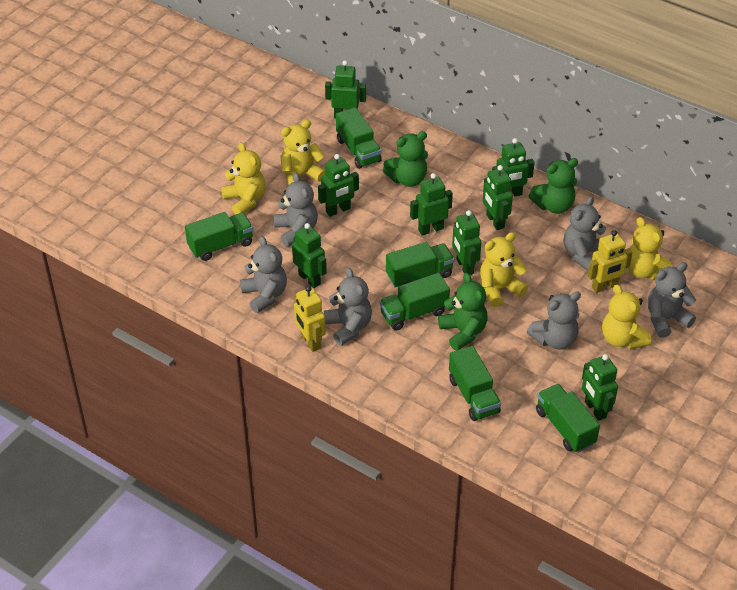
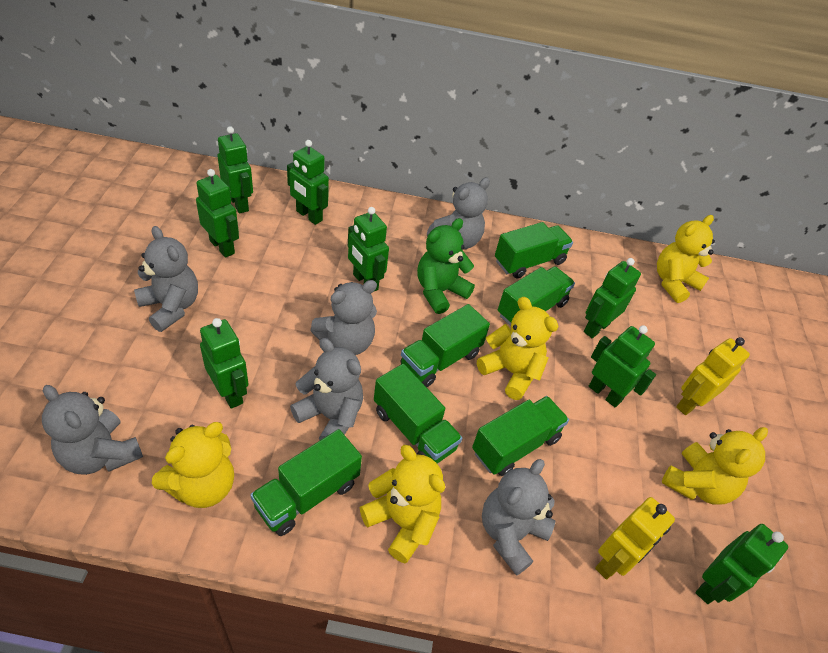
green teddy bear: 3 -> 1

